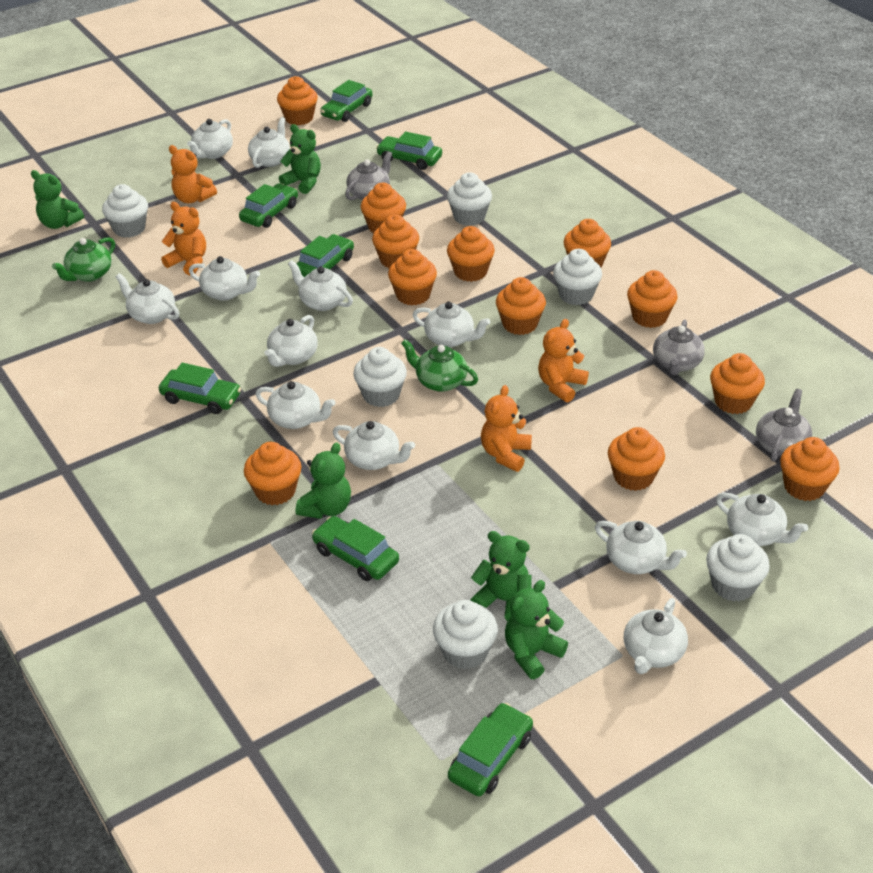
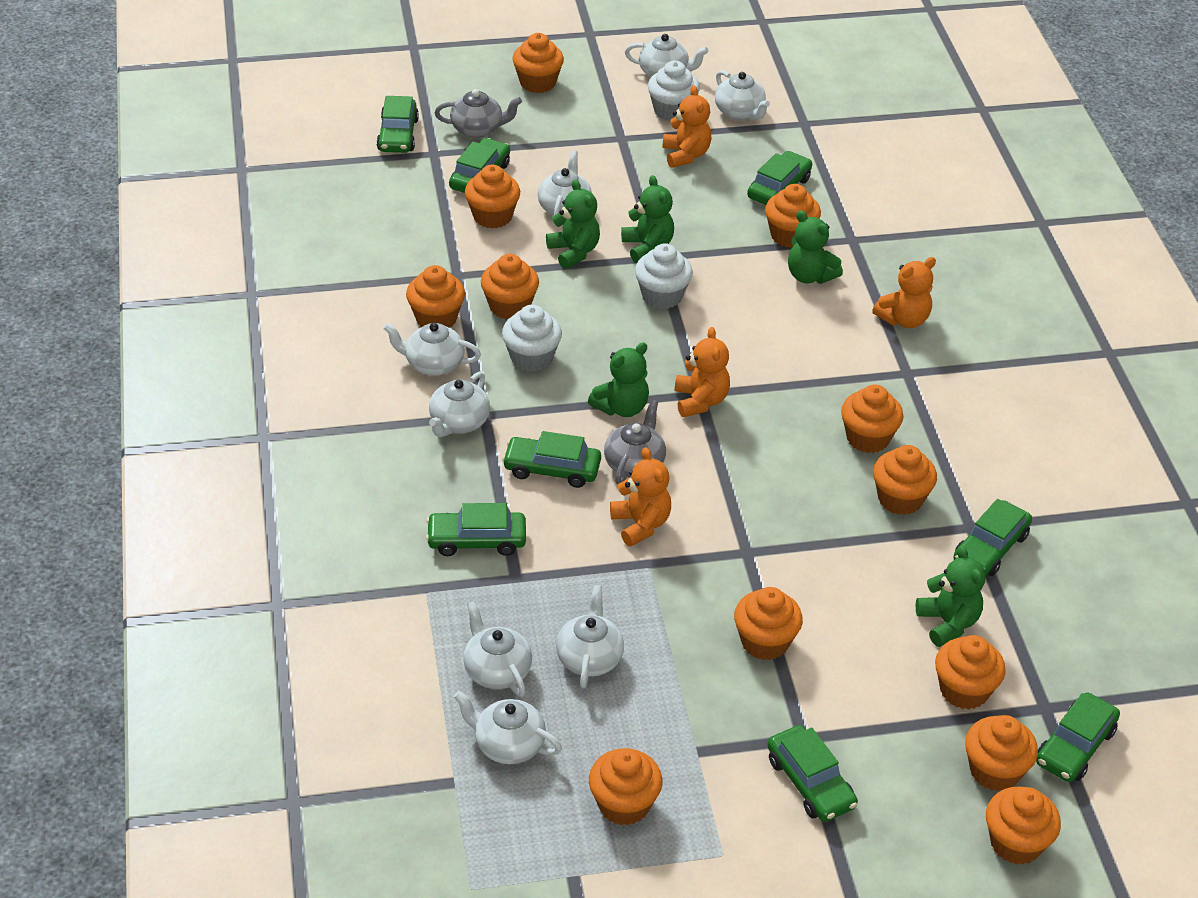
green car: 7 -> 8
green teapot: 2 -> 0
grey teapot: 3 -> 2
white cupcake: 6 -> 3
white teapot: 12 -> 8

